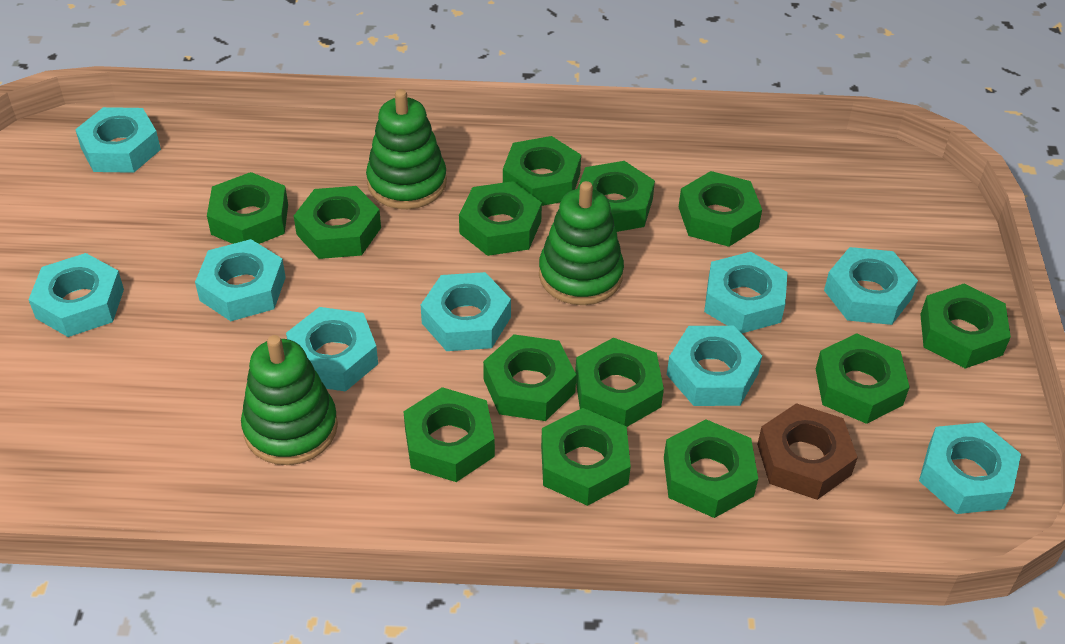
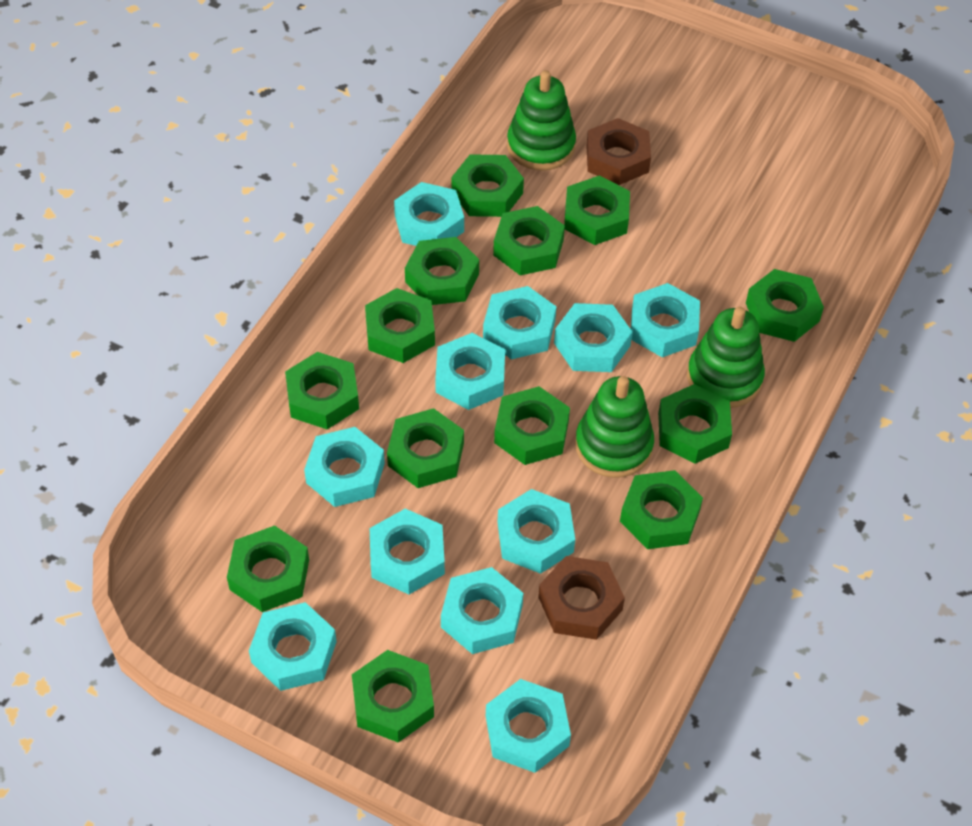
brown nut: 1 -> 2
turquoise nut: 9 -> 11

